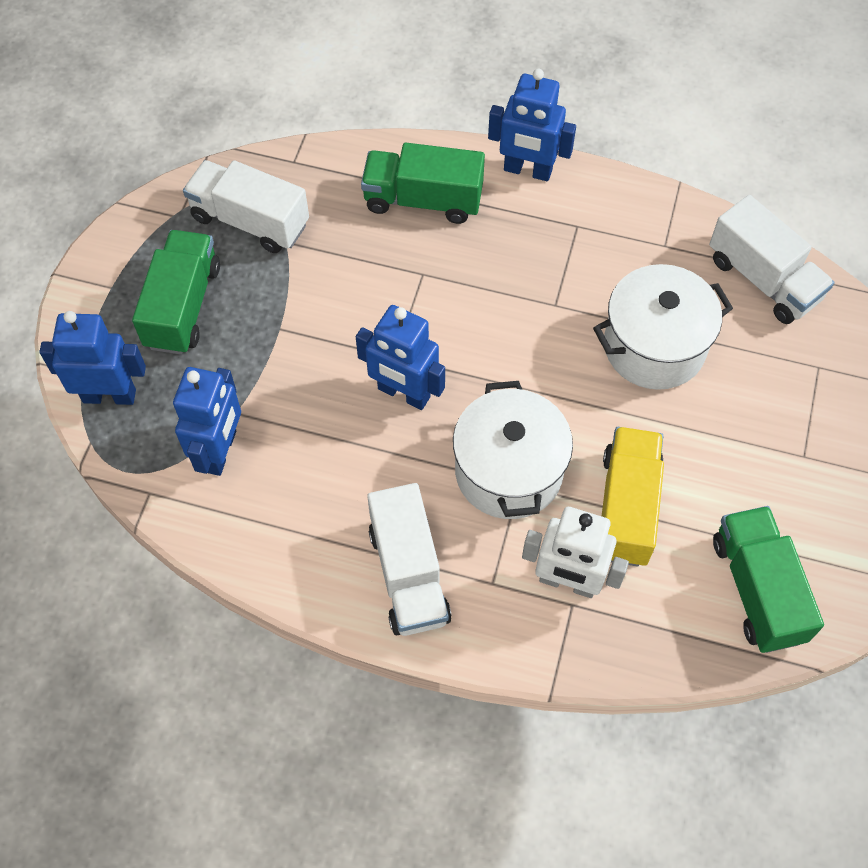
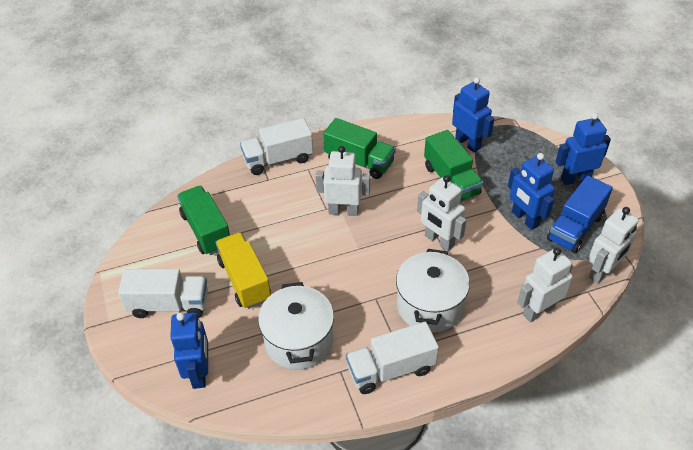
blue truck: 0 -> 1
white robot: 1 -> 4

